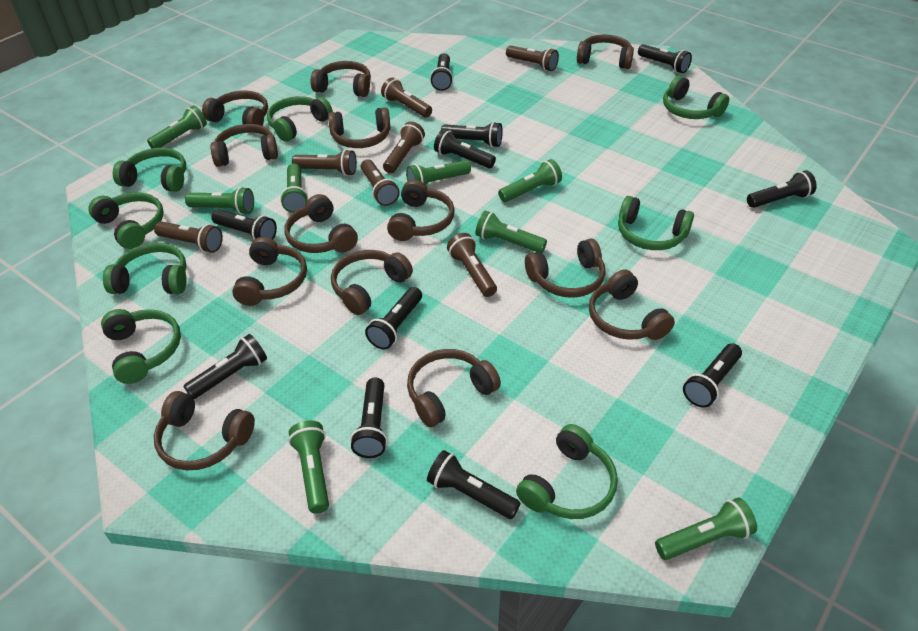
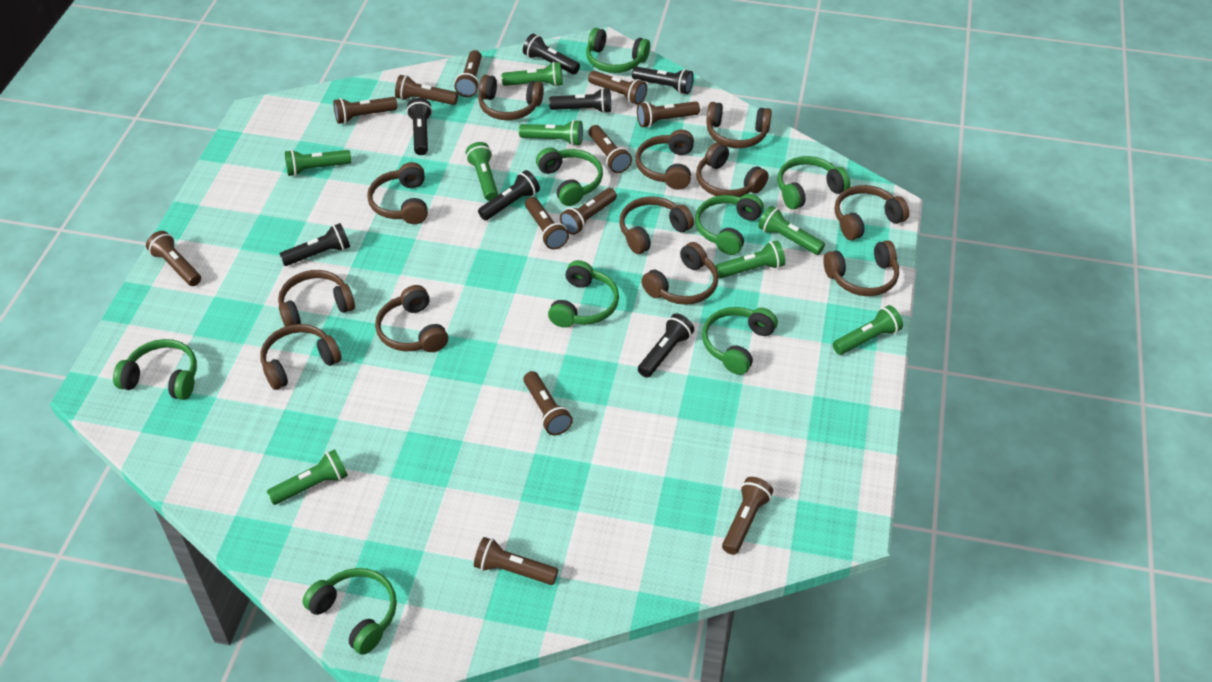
black flashlight: 11 -> 7
brown flashlight: 7 -> 12
brown headphones: 13 -> 12

